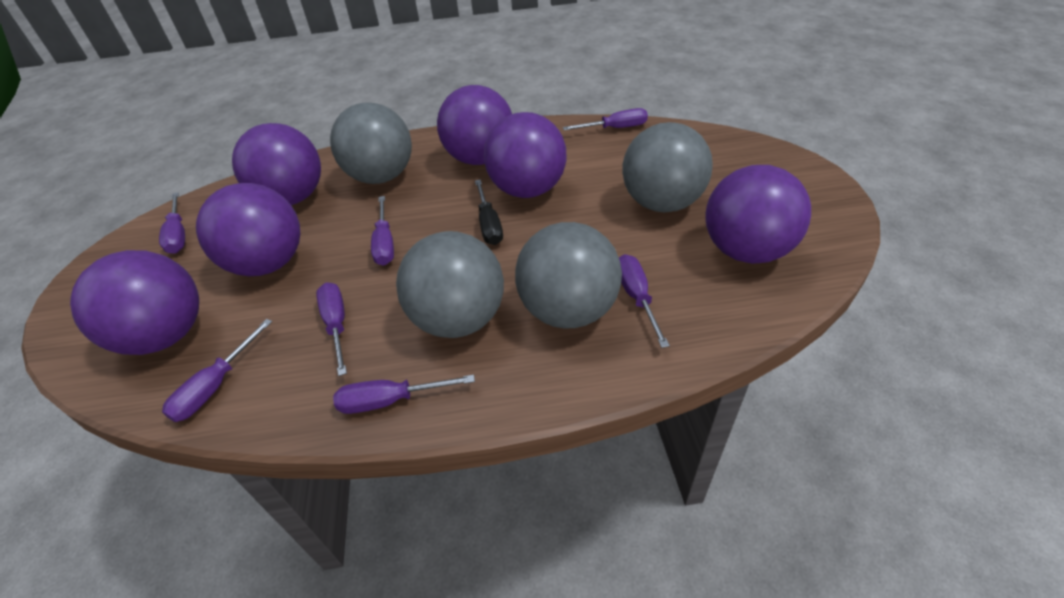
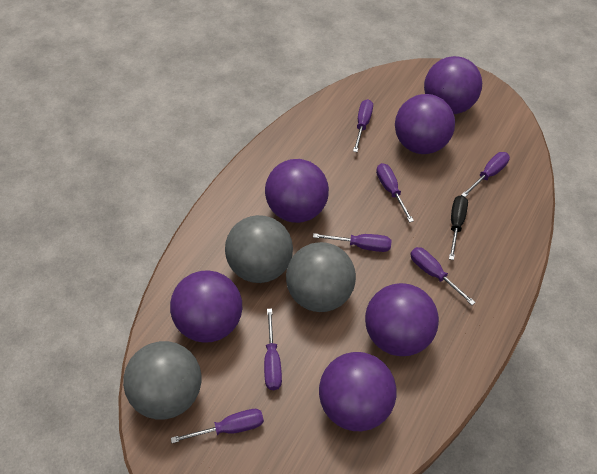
grey ball: 4 -> 3

